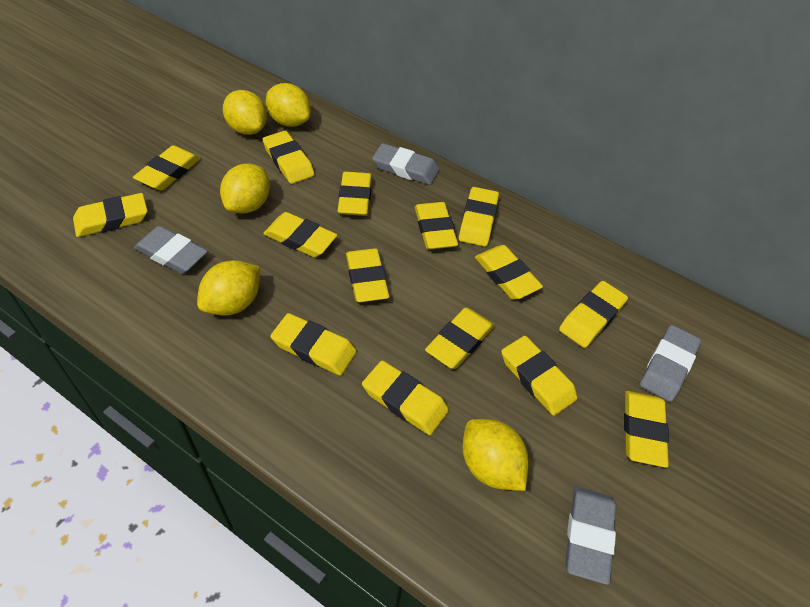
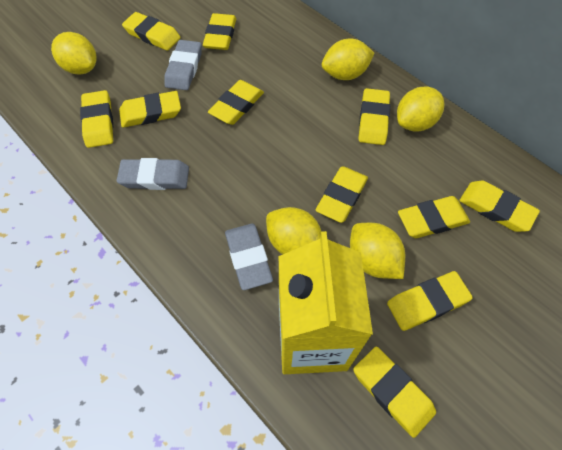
grey eraser: 4 -> 3
yellow carton: 0 -> 1
yellow eraser: 15 -> 11

